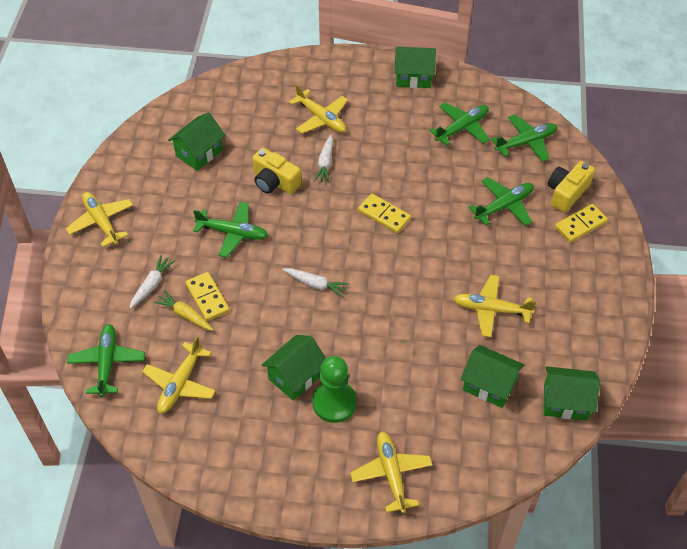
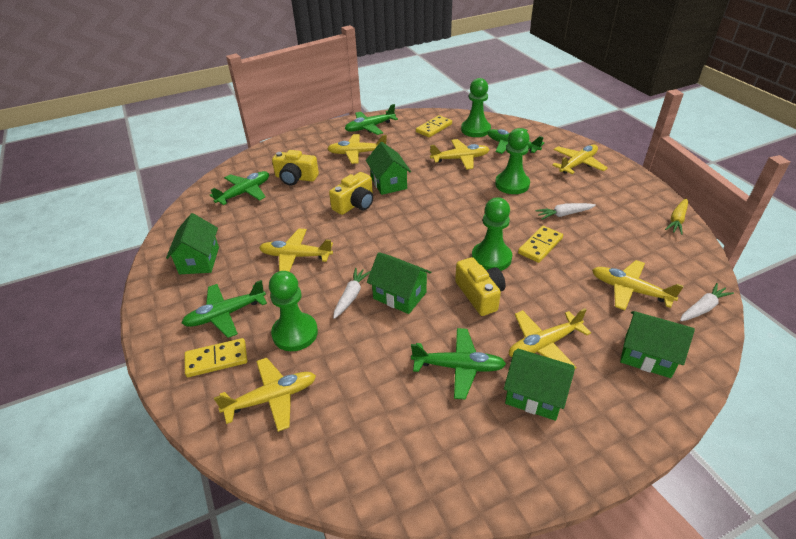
green pawn: 1 -> 4
yellow camera: 2 -> 3
yellow plane: 5 -> 7

